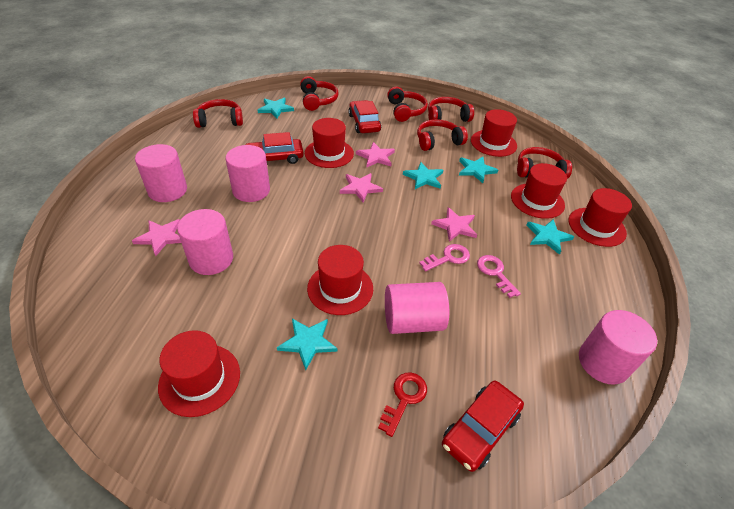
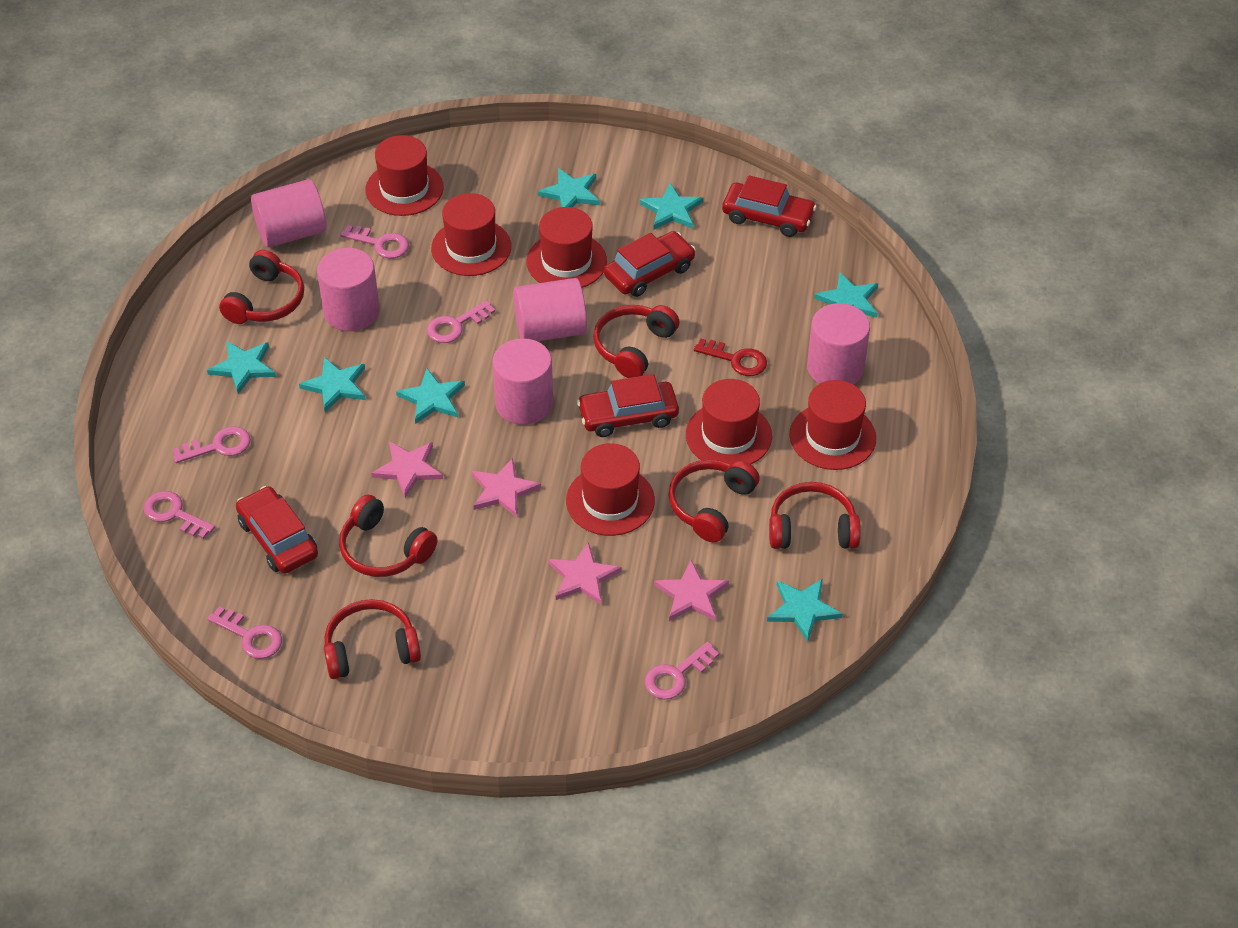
pink key: 2 -> 6
red car: 3 -> 4
turquoise star: 5 -> 7

